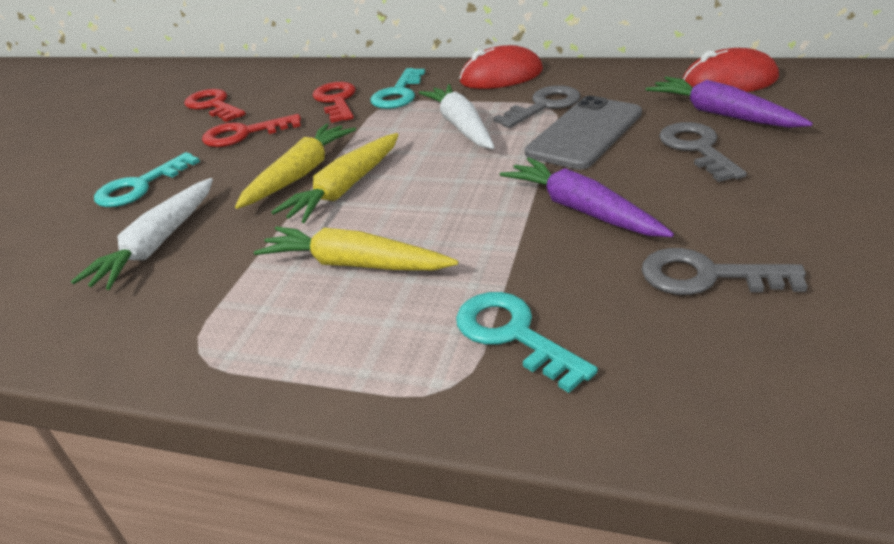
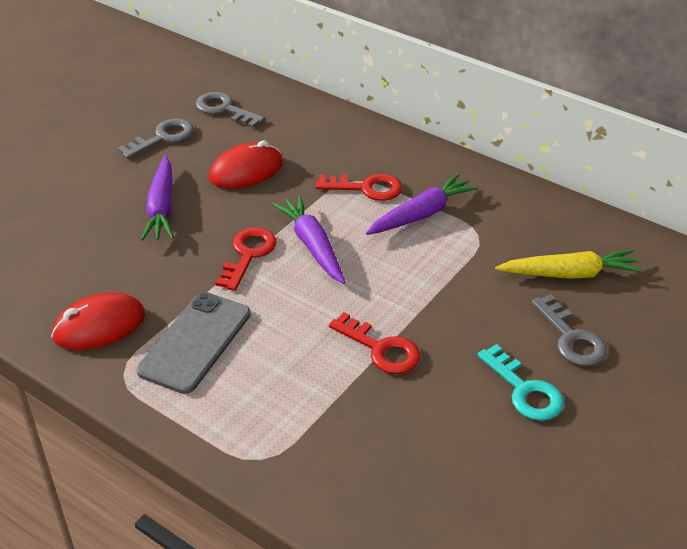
purple carrot: 2 -> 3
turquoise key: 3 -> 1
white carrot: 2 -> 0
yellow carrot: 3 -> 1

